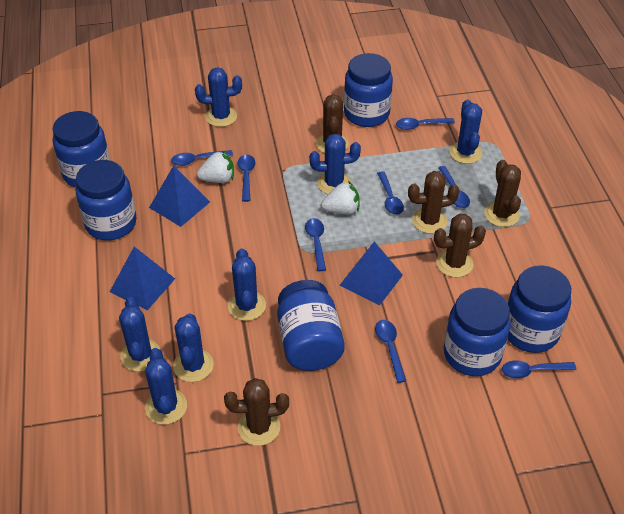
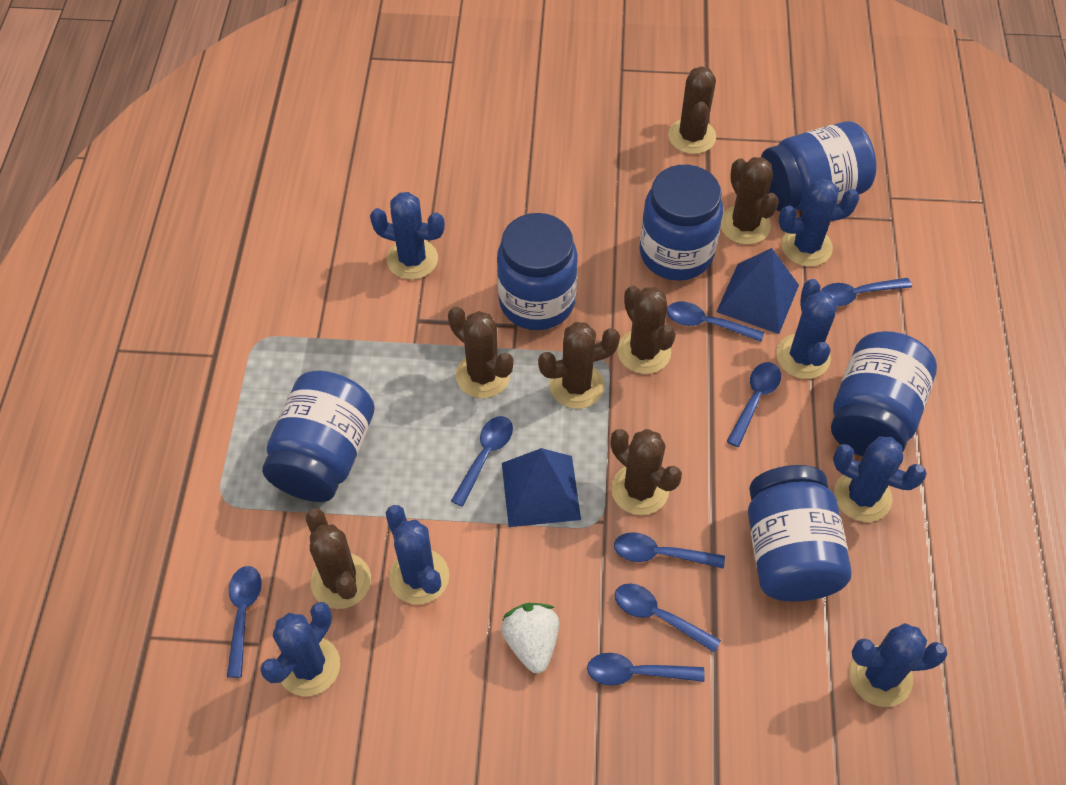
blue pyramid: 3 -> 2
brown cactus: 5 -> 7
white strawberry: 2 -> 1

